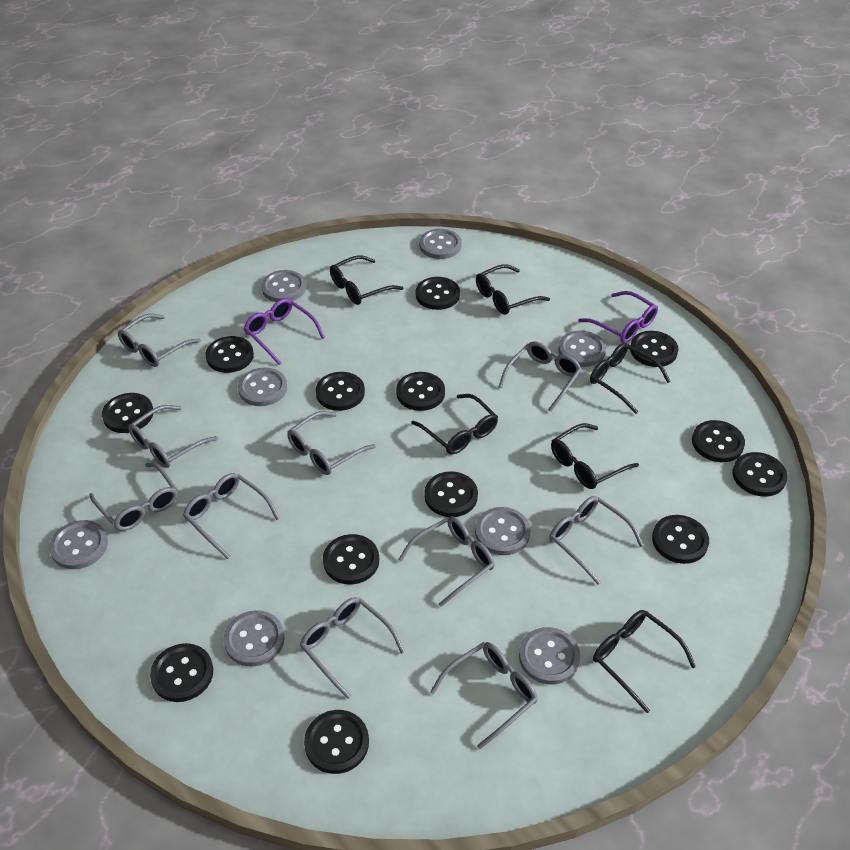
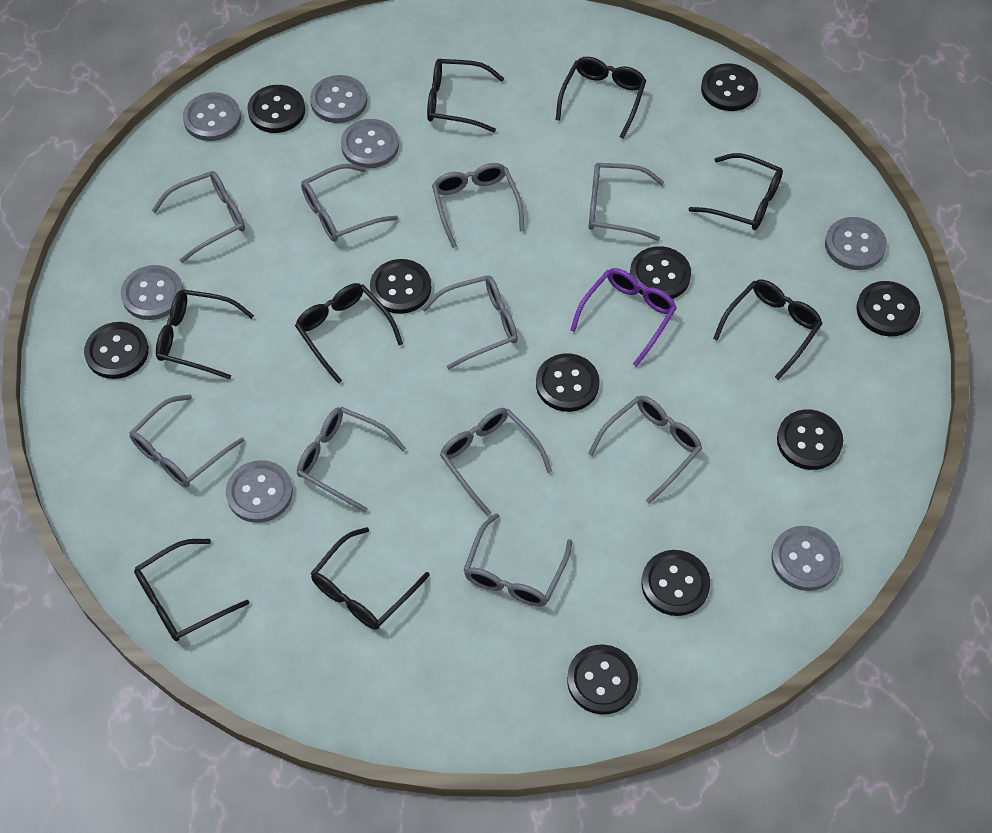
black button: 13 -> 10
black glasses: 6 -> 8
grey button: 8 -> 7
purple glasses: 2 -> 1

